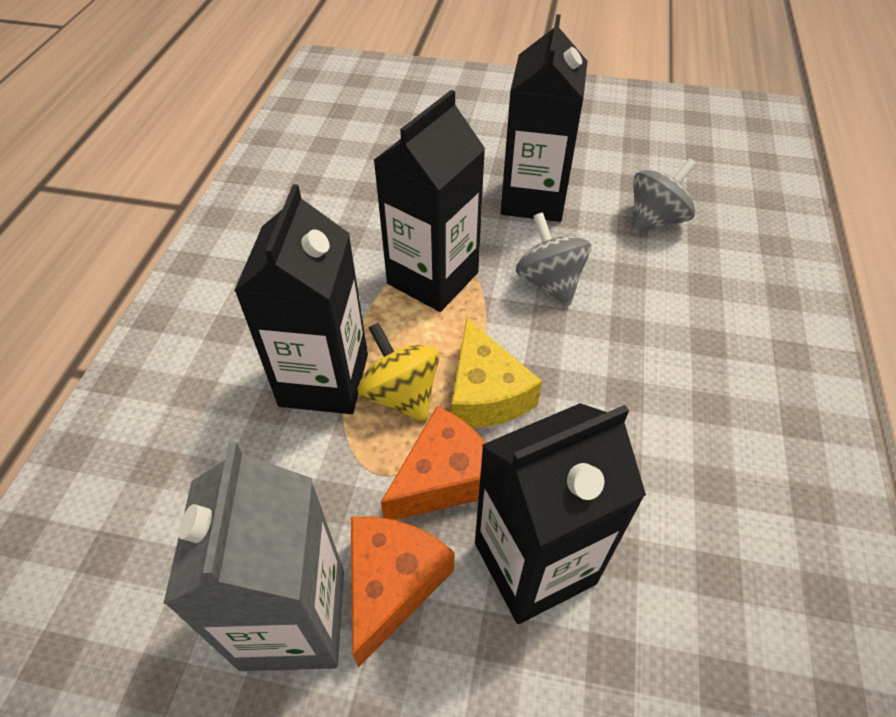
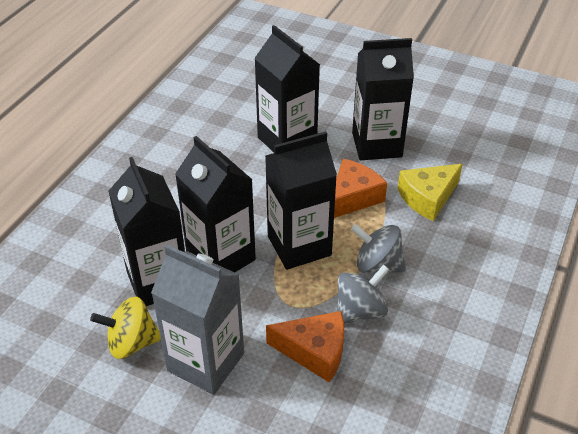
black carton: 4 -> 5

